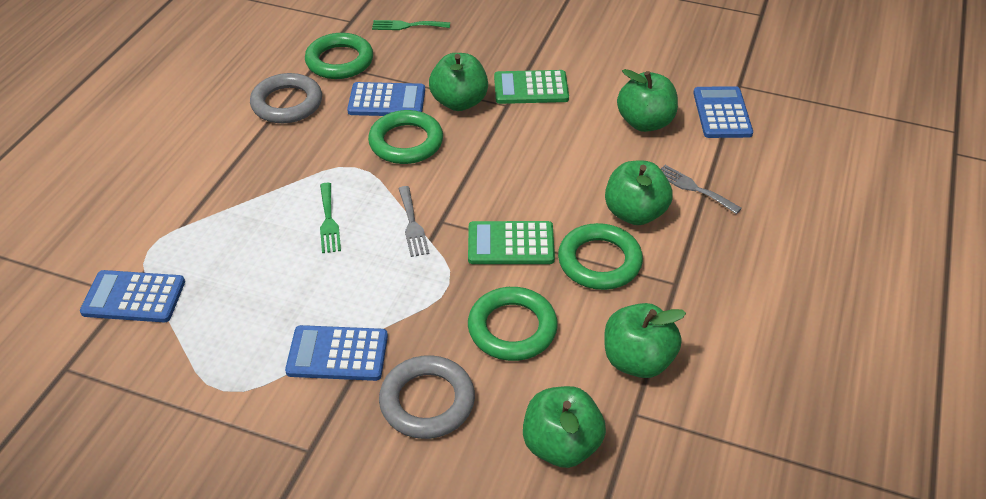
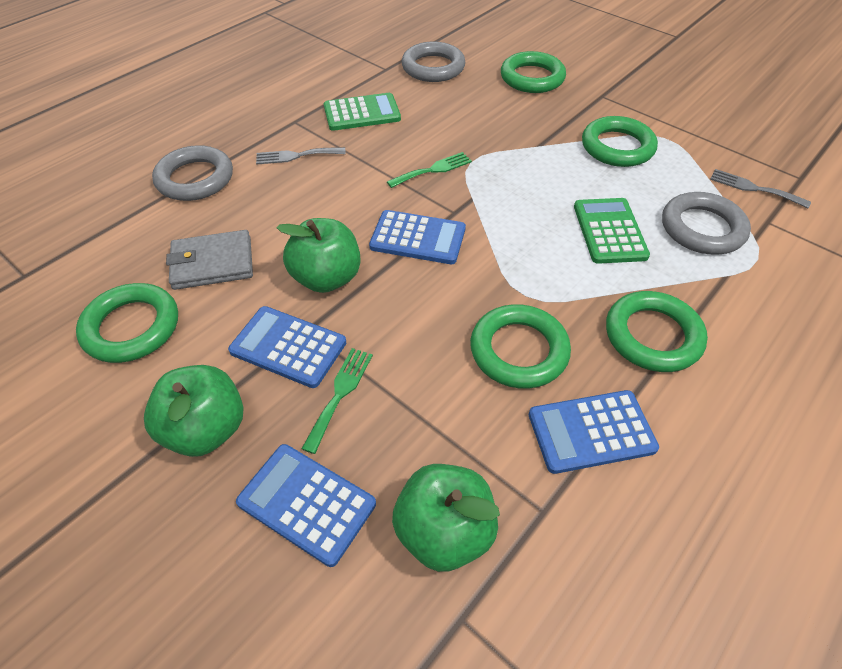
green apple: 5 -> 3
green ring: 4 -> 5
grey ring: 2 -> 3
grey wallet: 0 -> 1

